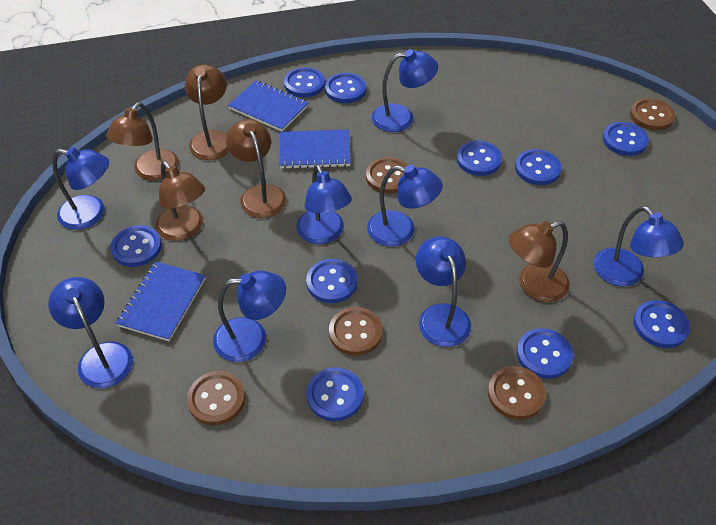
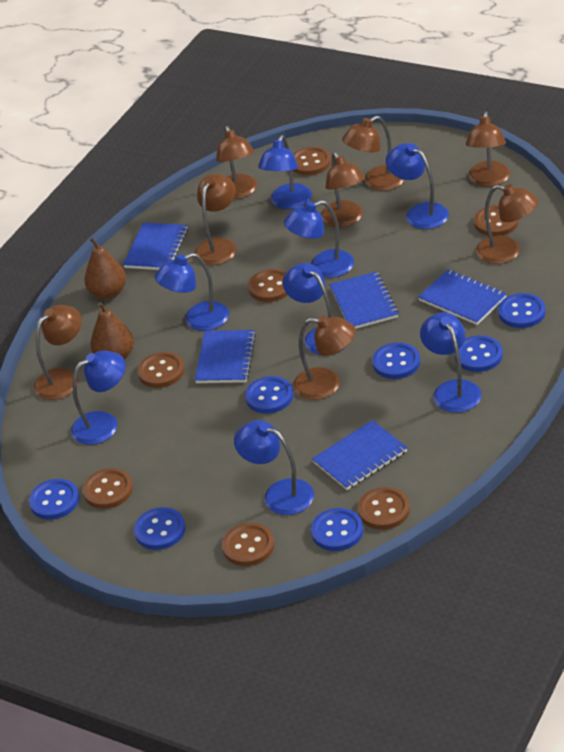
blue button: 10 -> 7
blue notebook: 3 -> 5
brown button: 5 -> 7
brown lamp: 5 -> 8
brown pear: 0 -> 2

